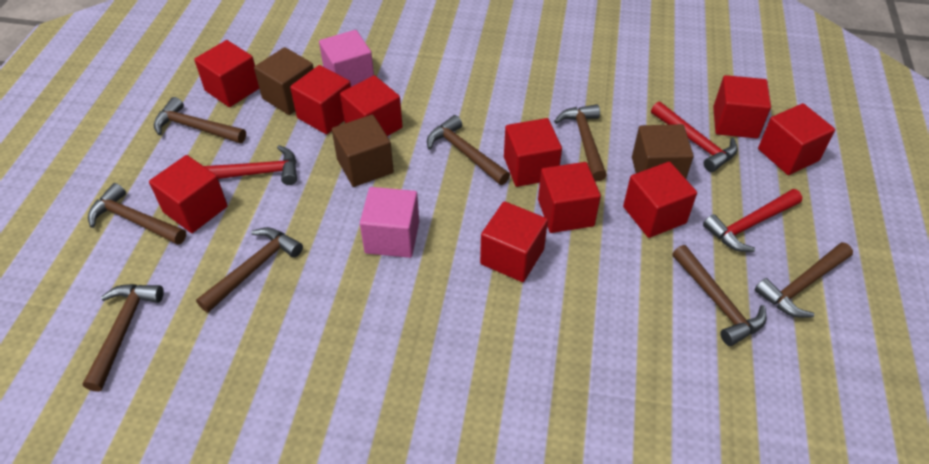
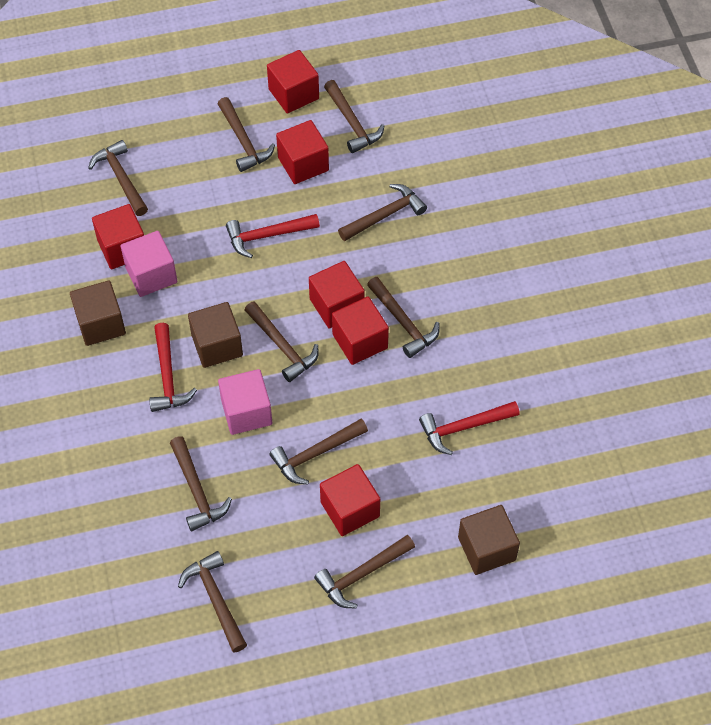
brown hammer: 8 -> 10
red cube: 10 -> 6

